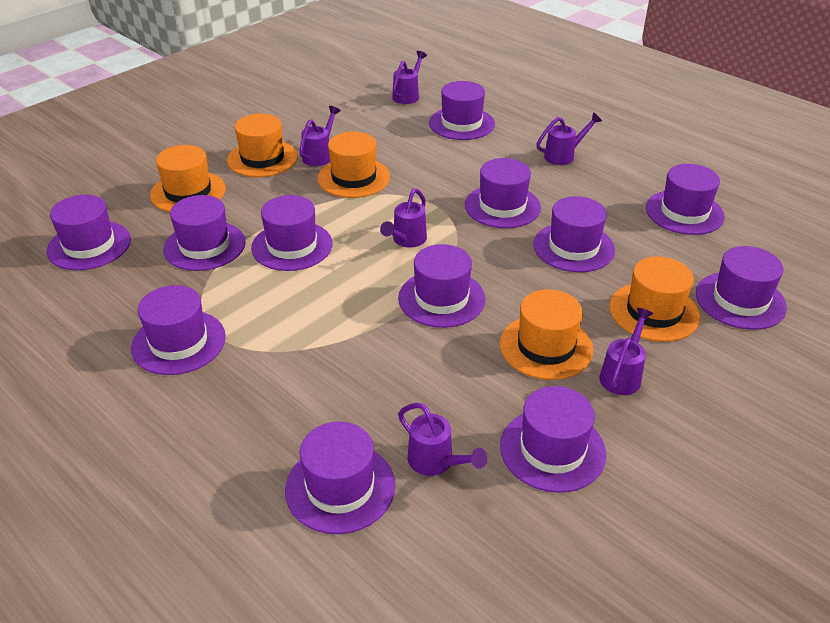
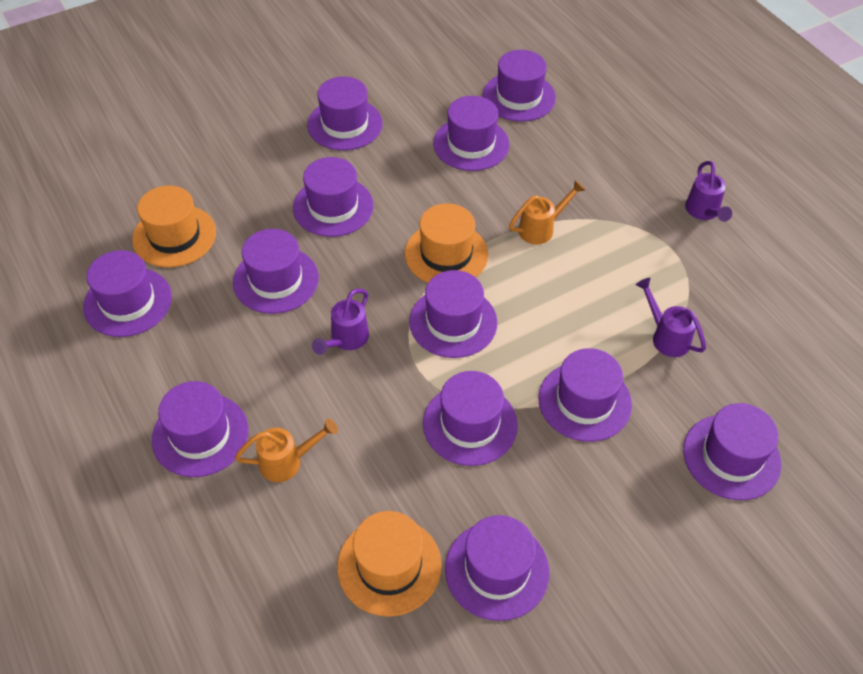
orange hat: 5 -> 3
orange watering can: 0 -> 2
purple watering can: 6 -> 3

